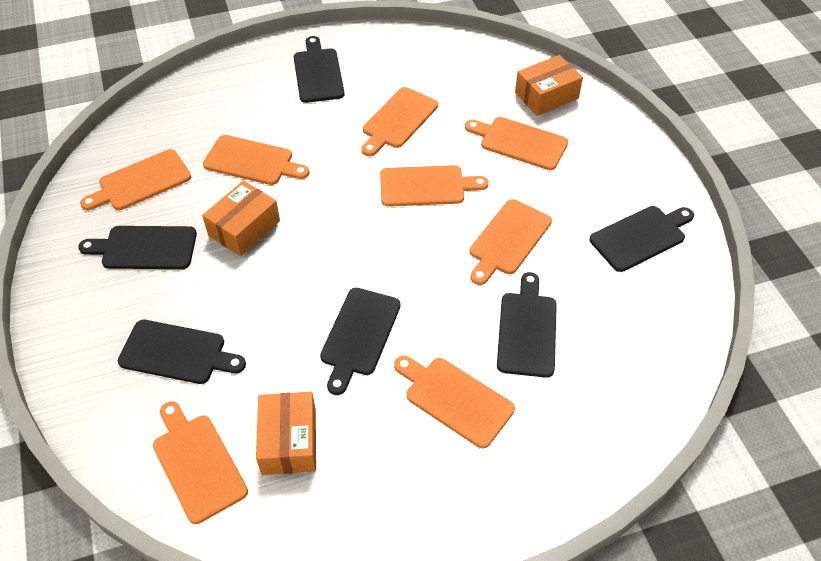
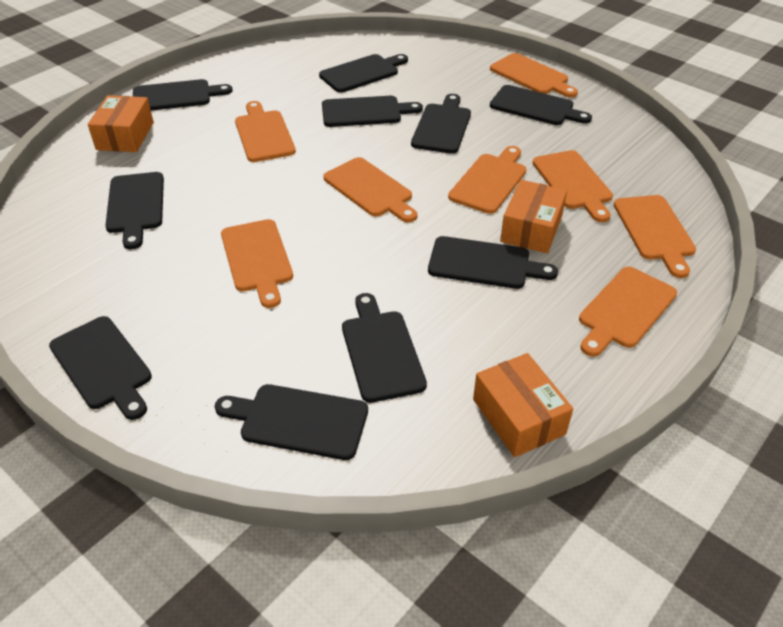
black cutting board: 6 -> 10

